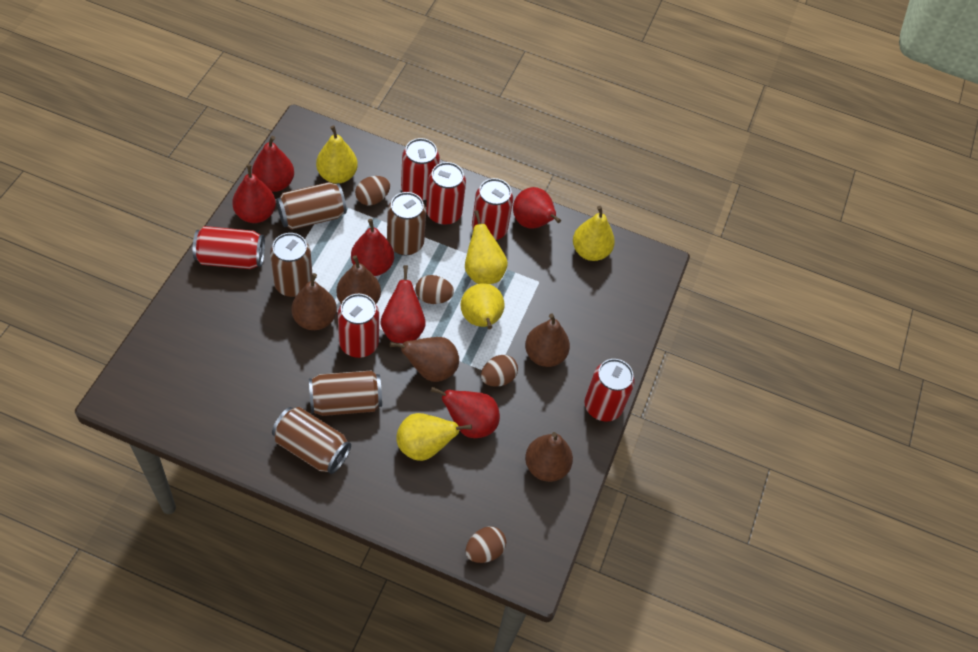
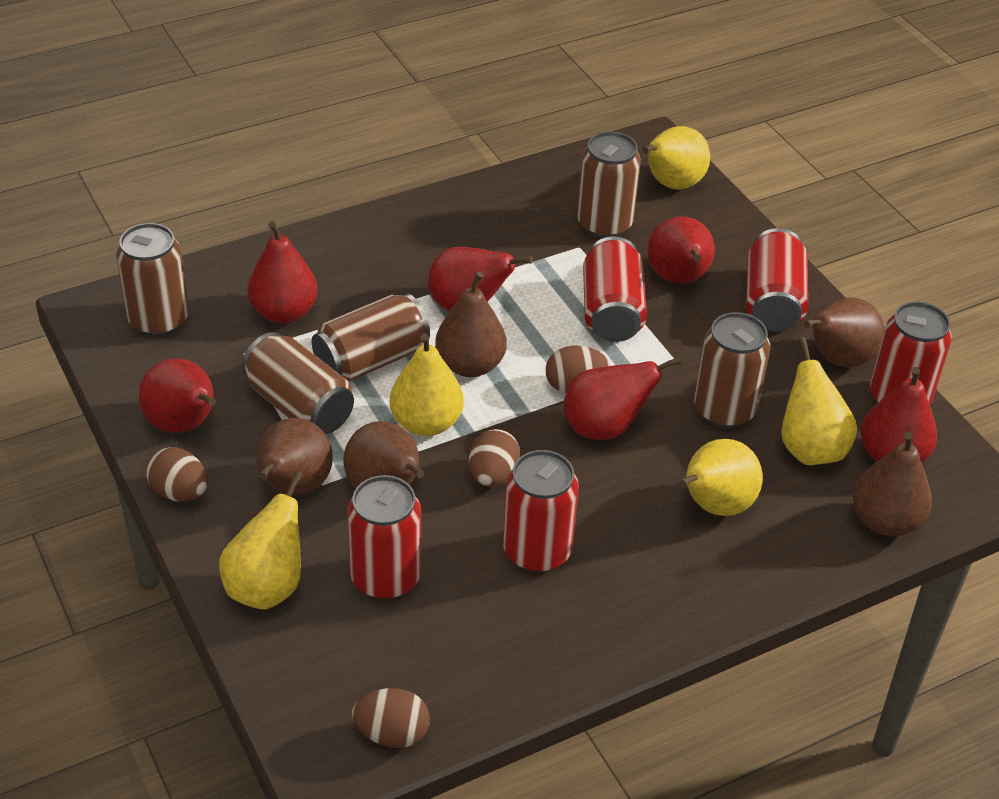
red can: 6 -> 5

